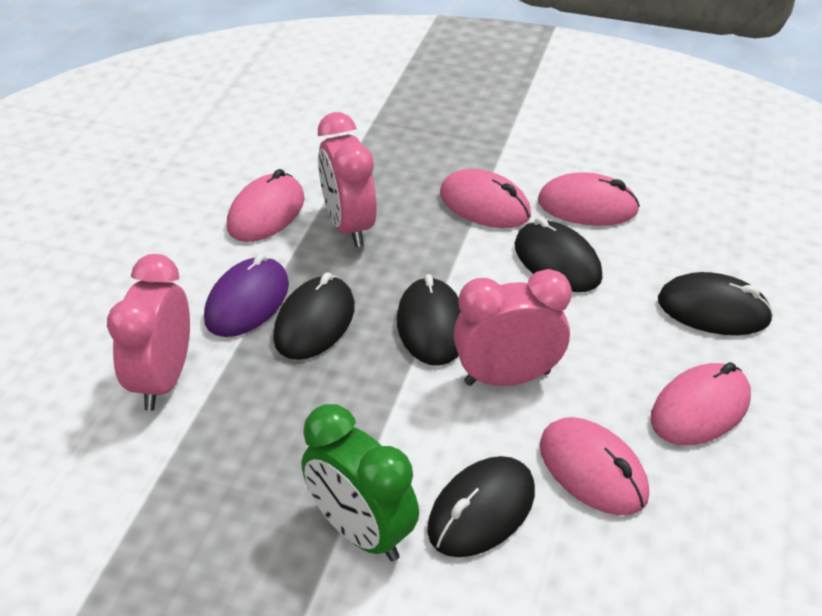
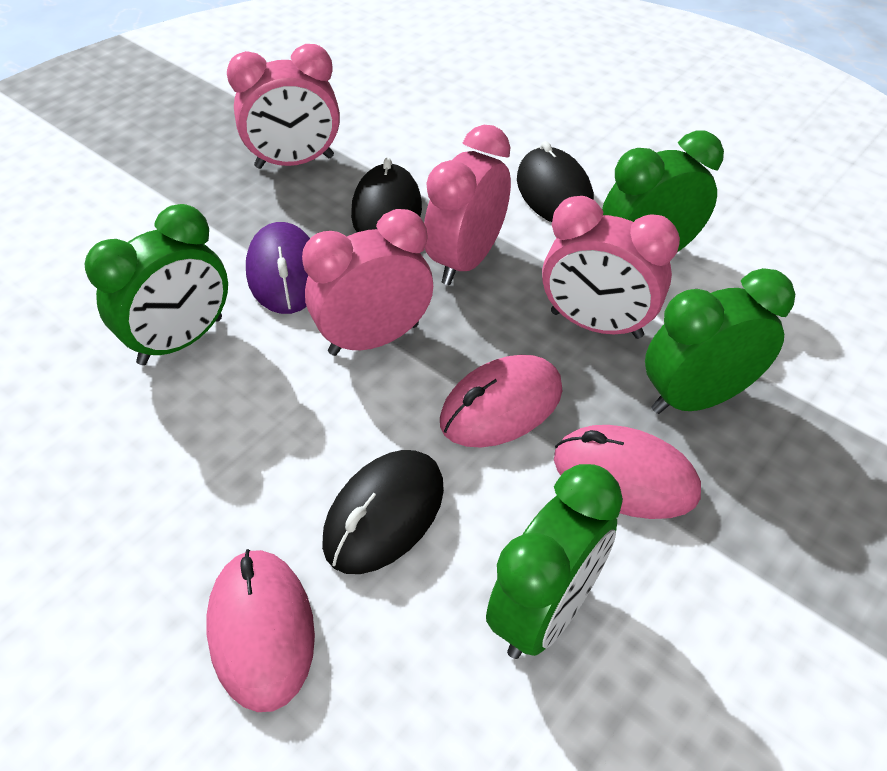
black mouse: 5 -> 3
green clock: 1 -> 4
pink clock: 3 -> 4
pink mouse: 5 -> 3

